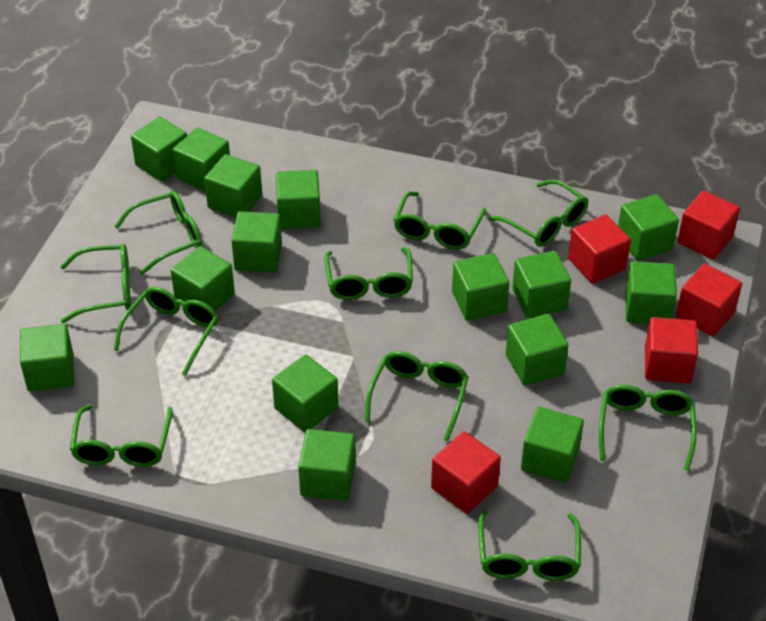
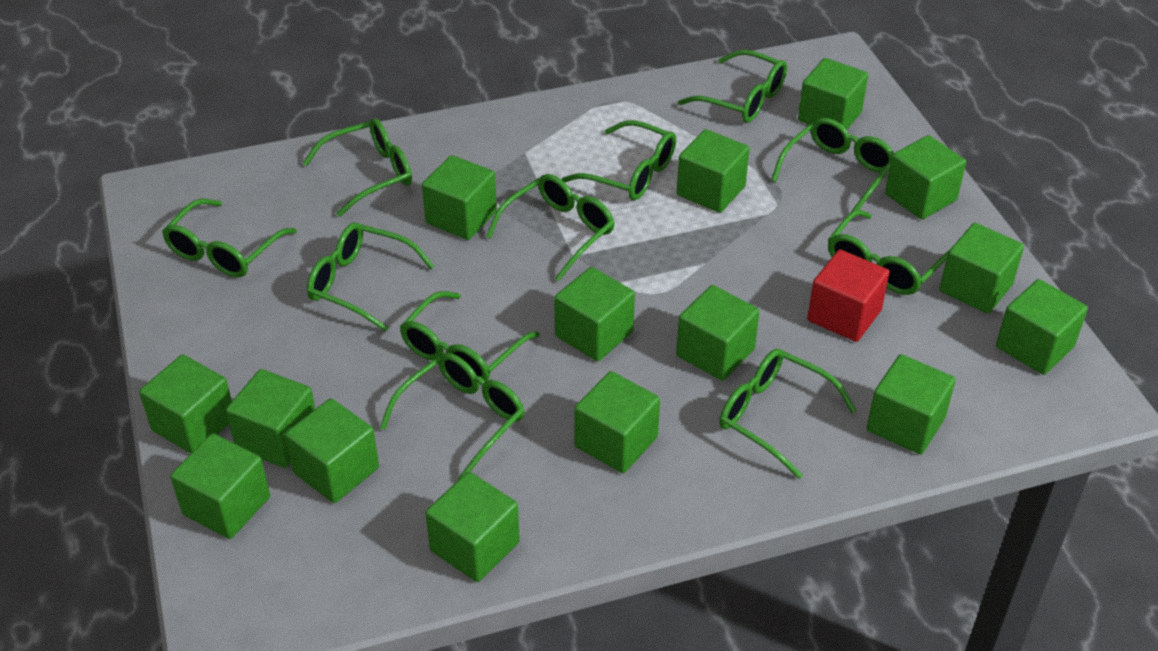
green glasses: 10 -> 11
red cube: 5 -> 1

